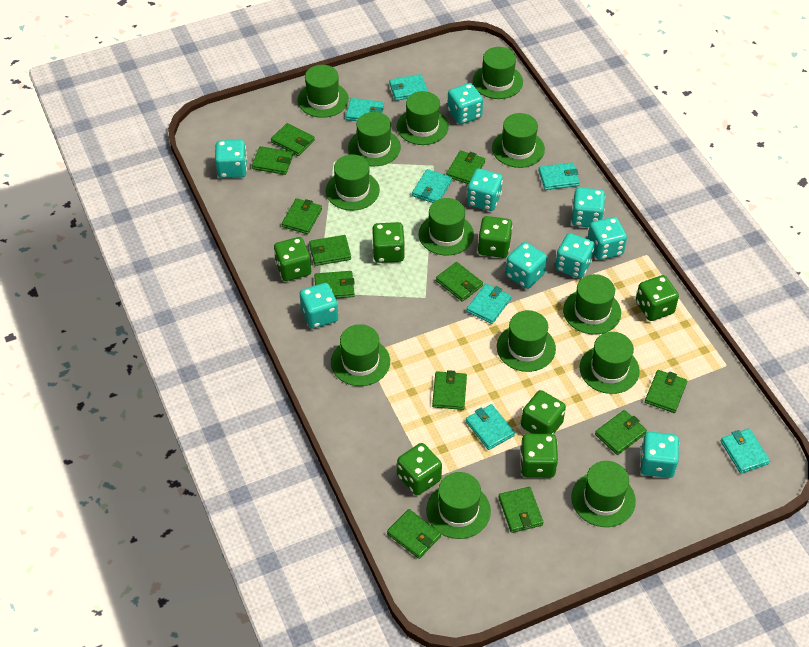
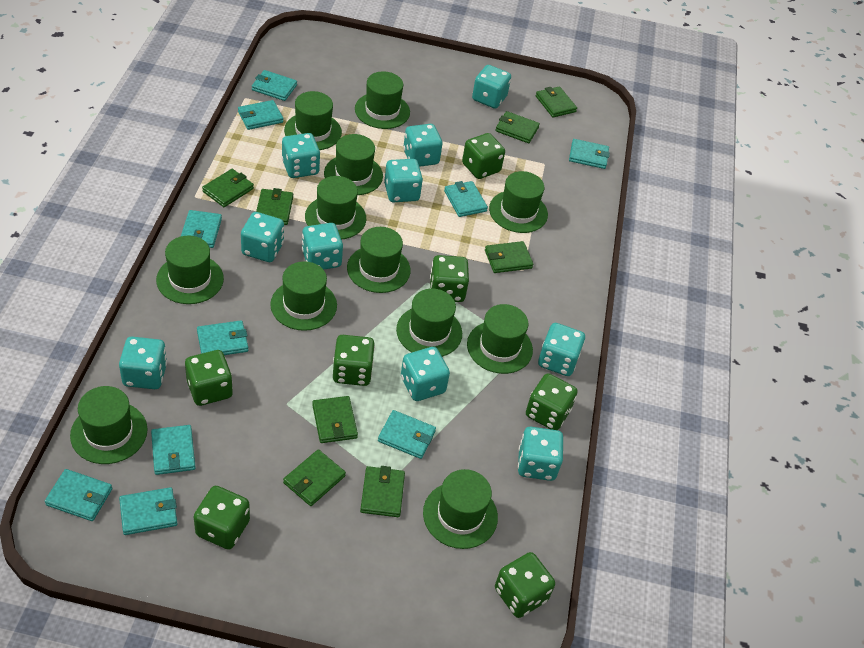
green hat: 13 -> 12
green wallet: 12 -> 8
turquoise dice: 9 -> 10
turquoise wallet: 7 -> 10

